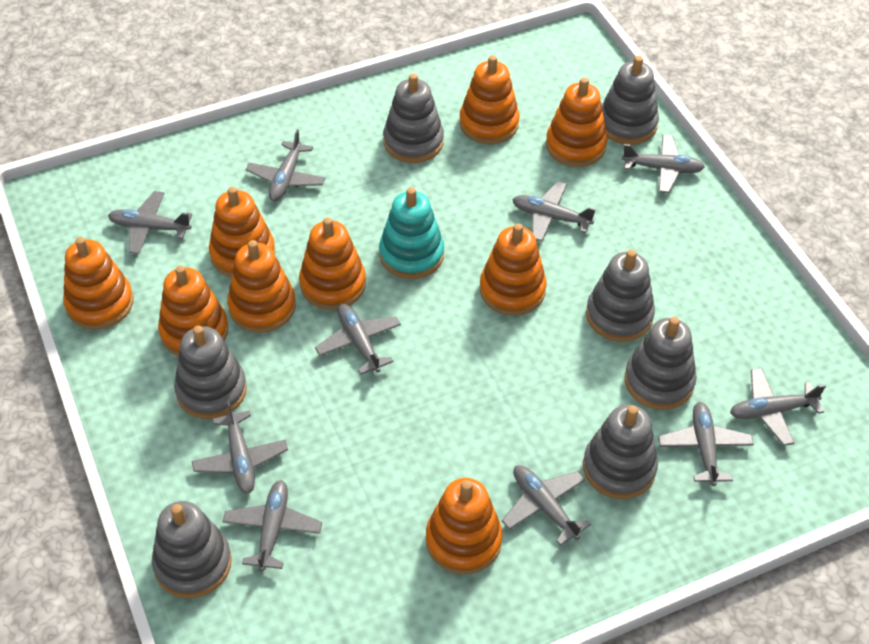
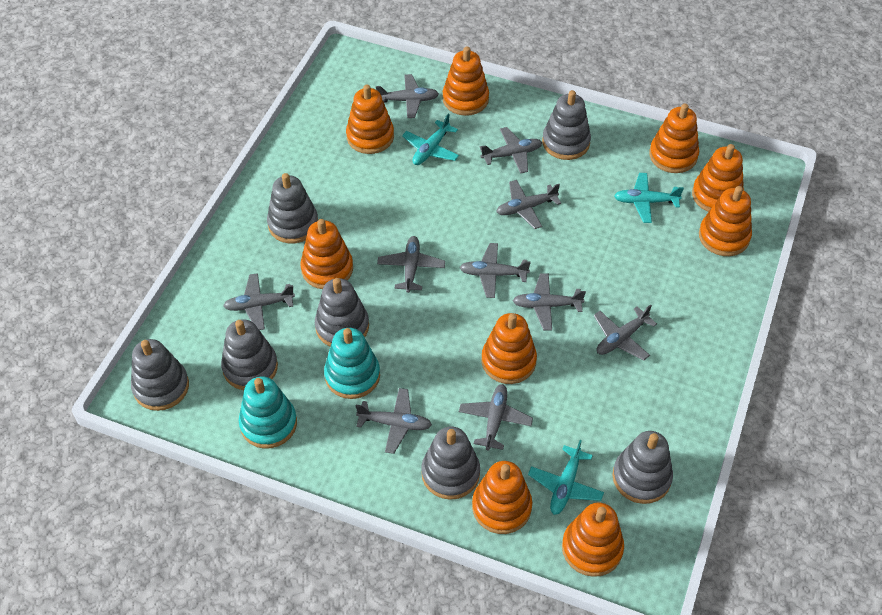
turquoise plane: 0 -> 3
turquoise stacking toy: 1 -> 2

